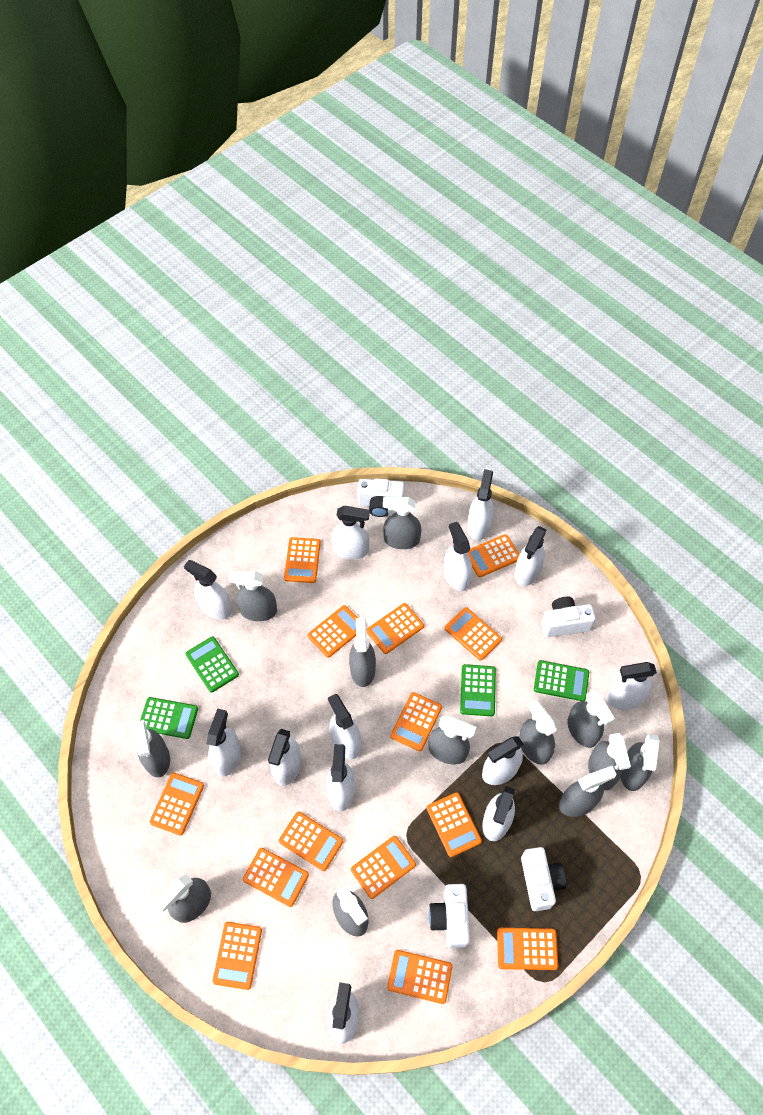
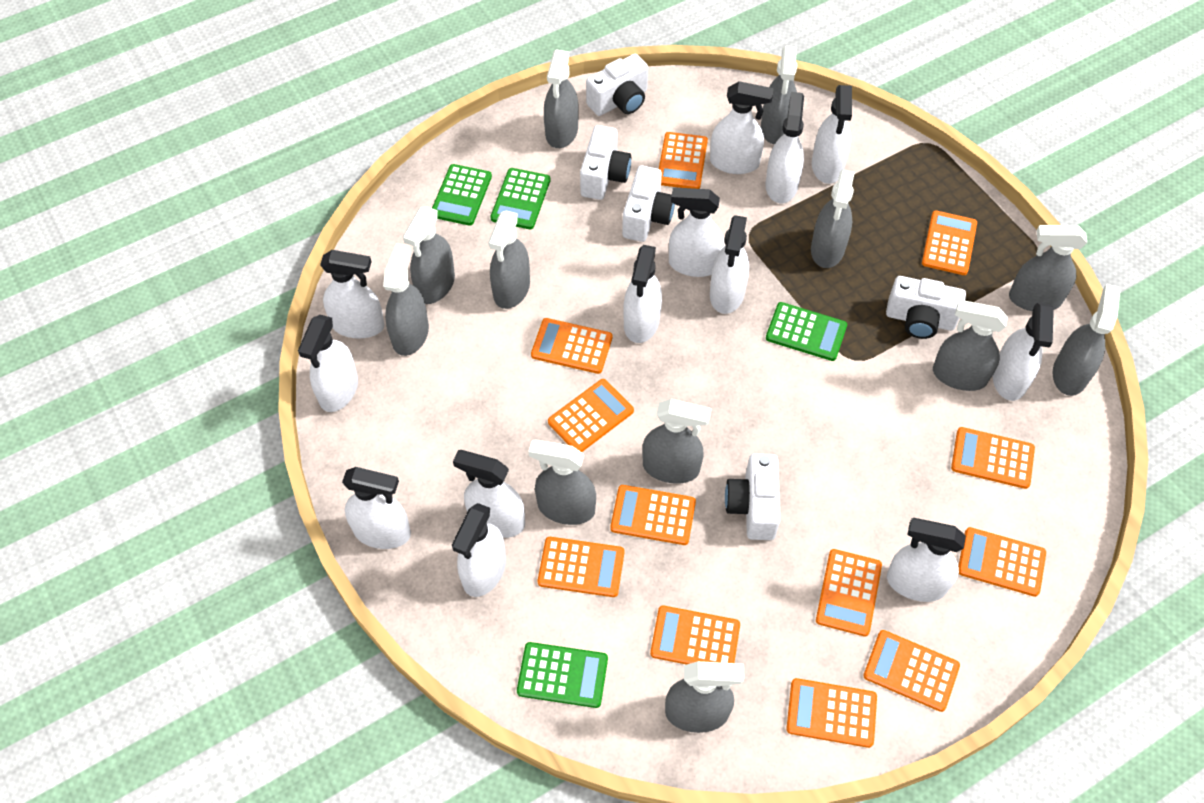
orange calculator: 14 -> 12
white camera: 4 -> 5

